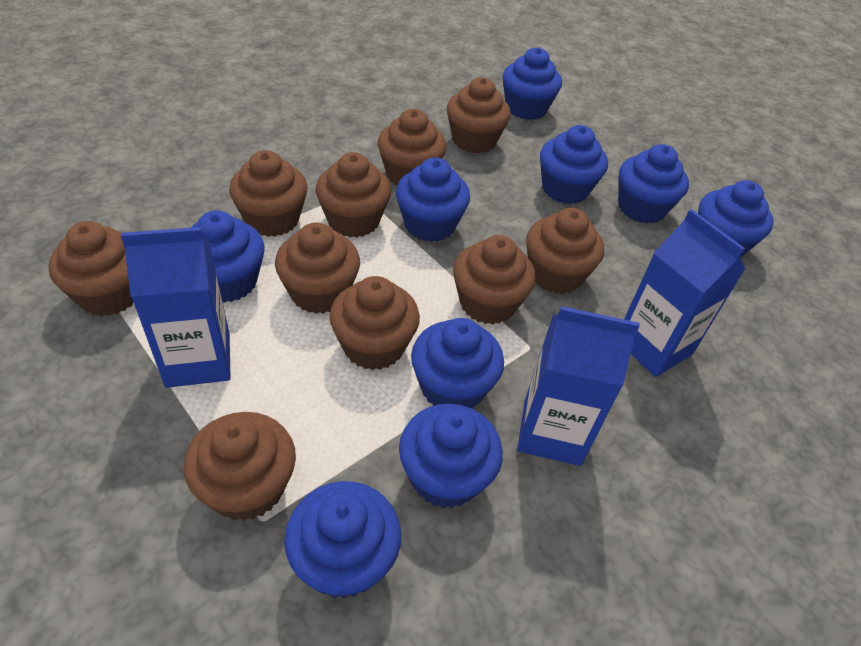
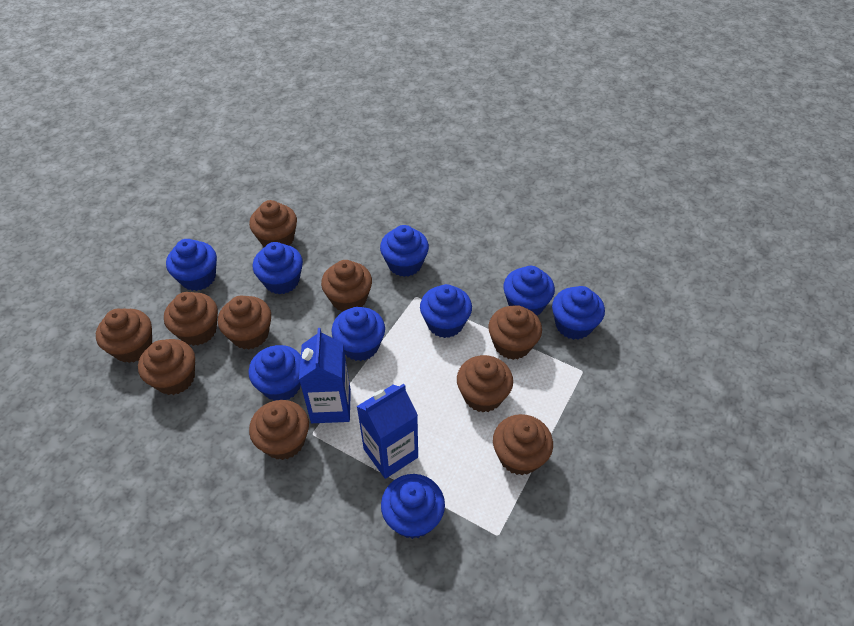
blue carton: 3 -> 2

